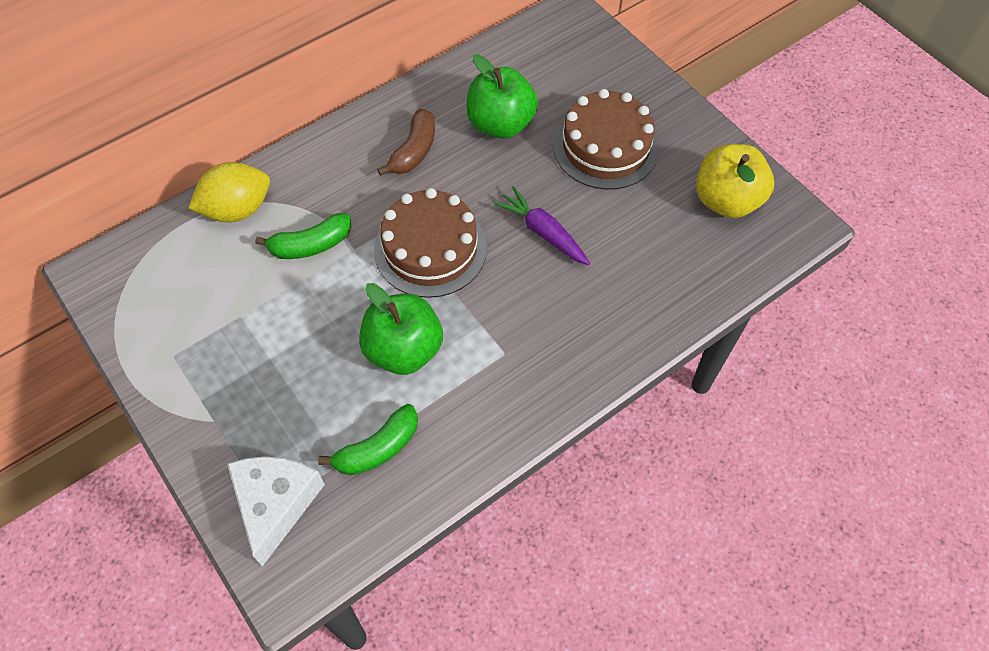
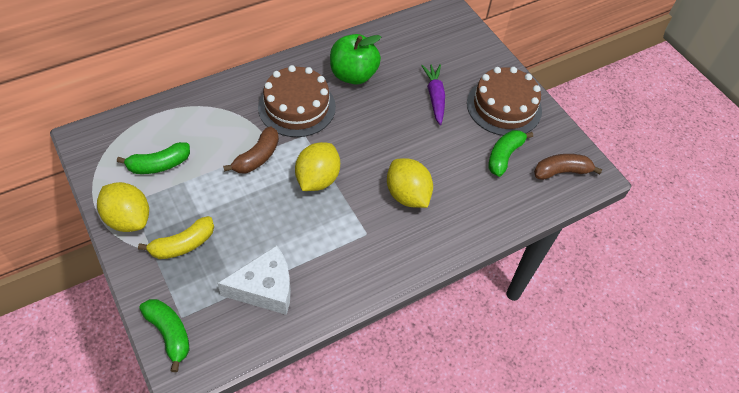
brown banana: 1 -> 2
green apple: 2 -> 1
green banana: 2 -> 3
yellow apple: 1 -> 0
yellow banana: 0 -> 1
yellow lemon: 1 -> 3

